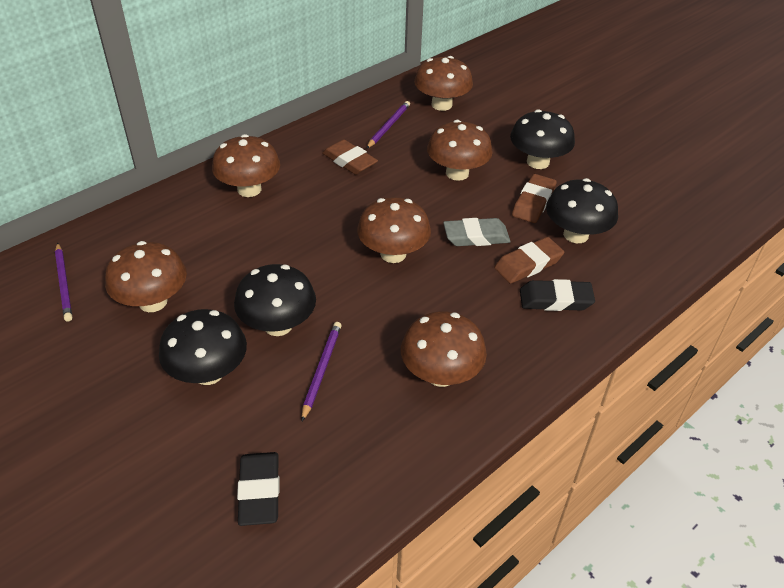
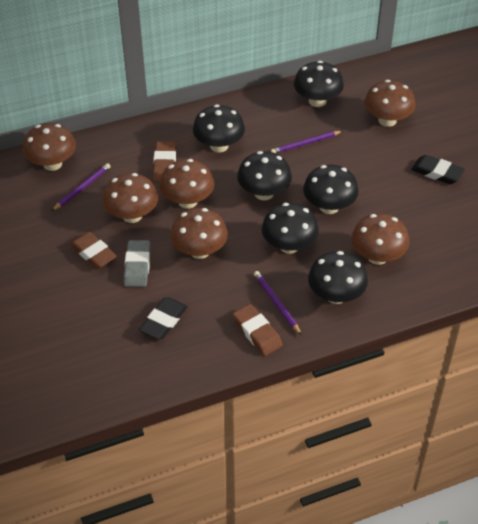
black mushroom: 4 -> 6

